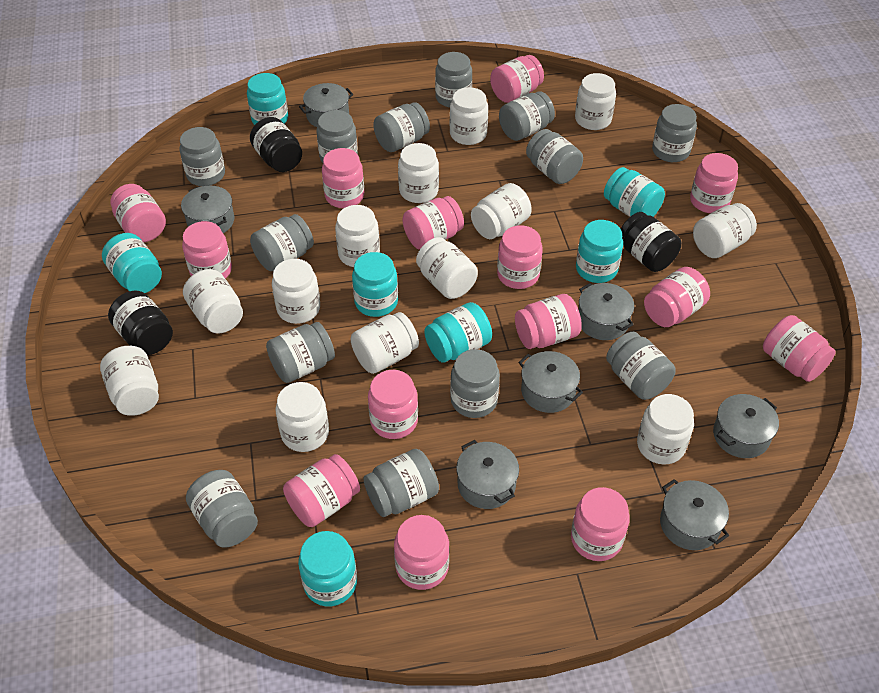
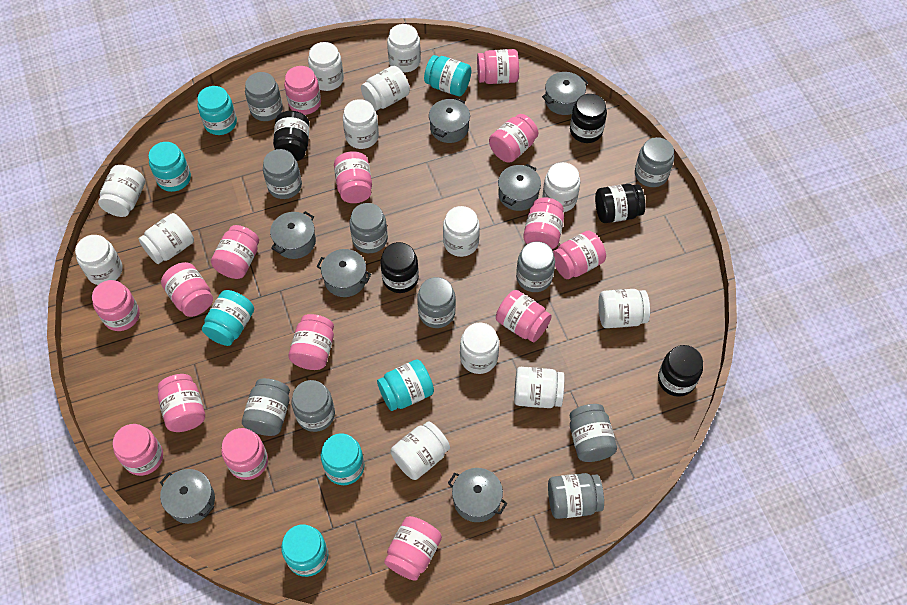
black jar: 3 -> 5
grey jar: 13 -> 10
pink jar: 14 -> 15

